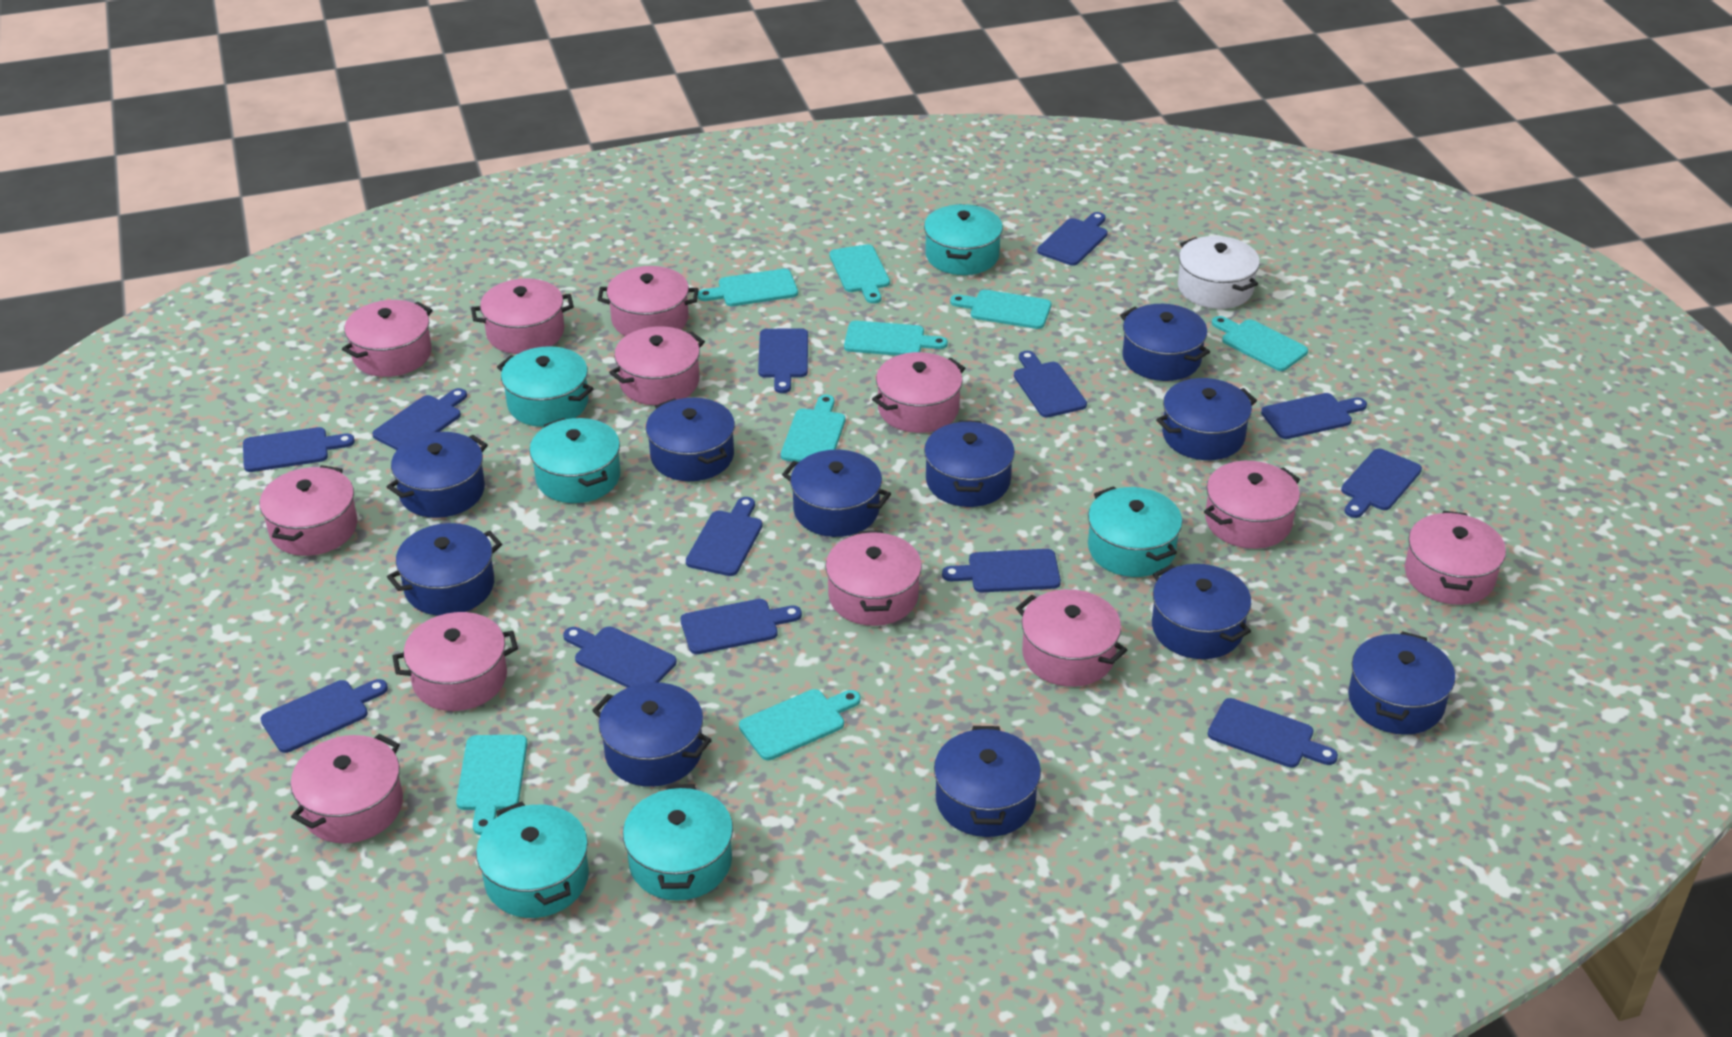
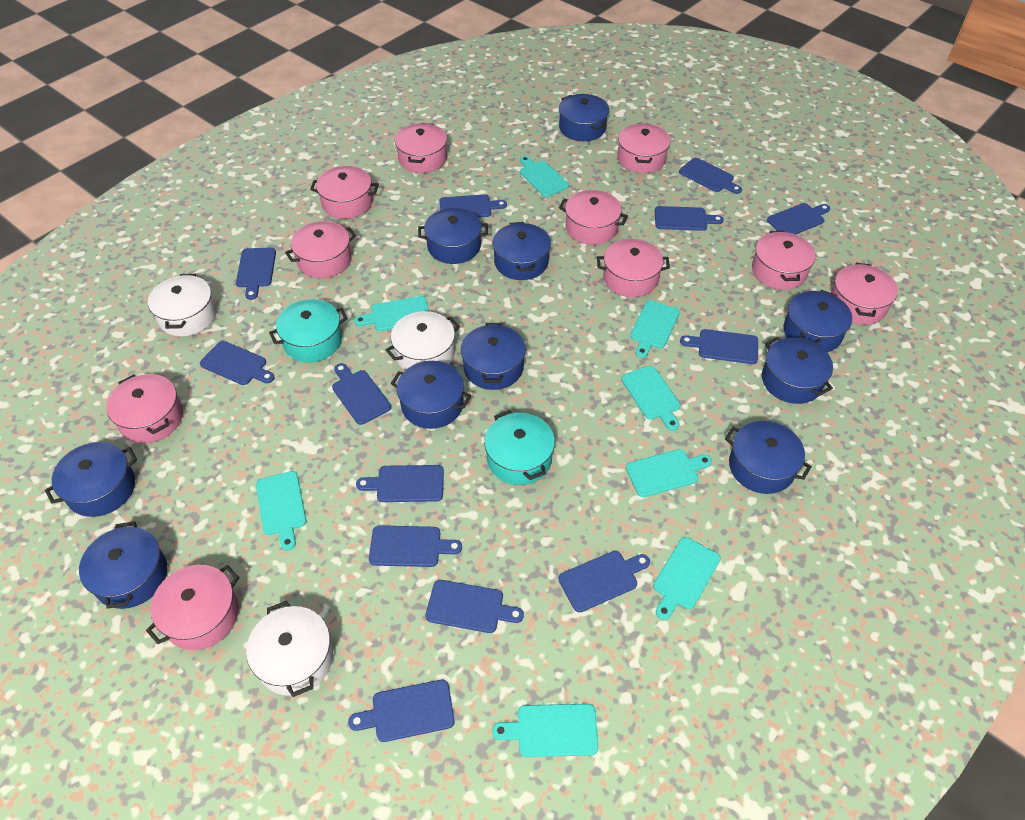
blue pot: 11 -> 10
pink pot: 12 -> 10
turquoise pot: 6 -> 2
white pot: 1 -> 3

